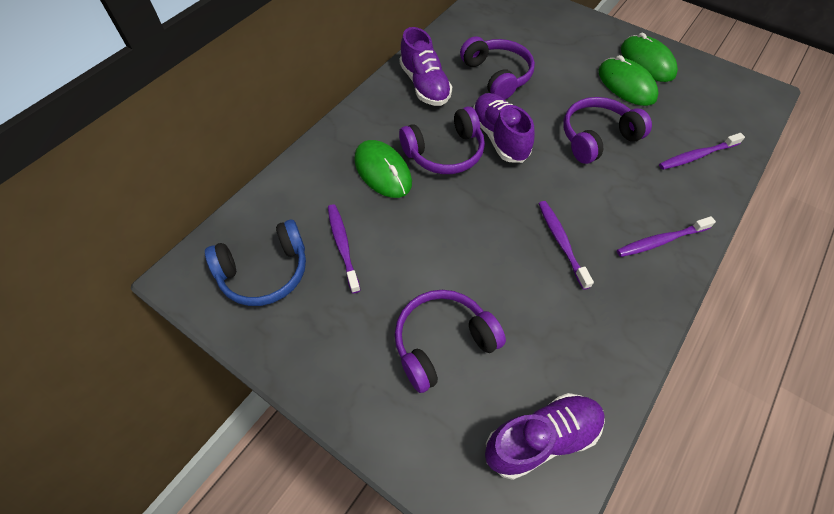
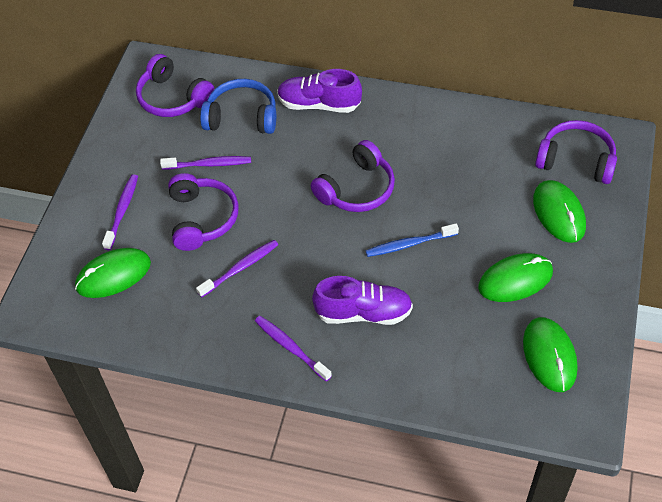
blue toothbrush: 0 -> 1
green mouse: 3 -> 4
purple shoe: 3 -> 2

